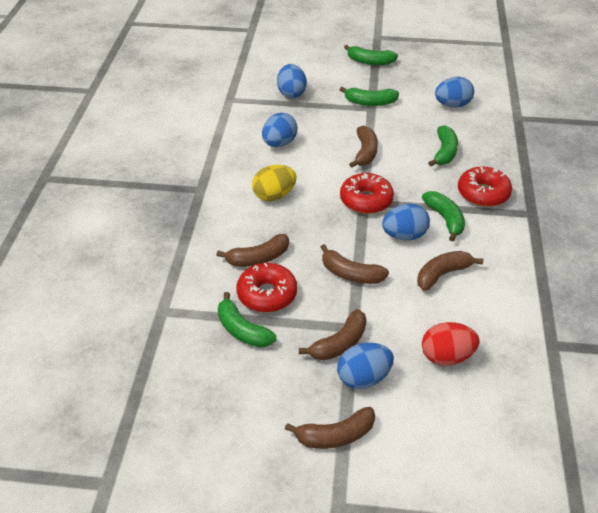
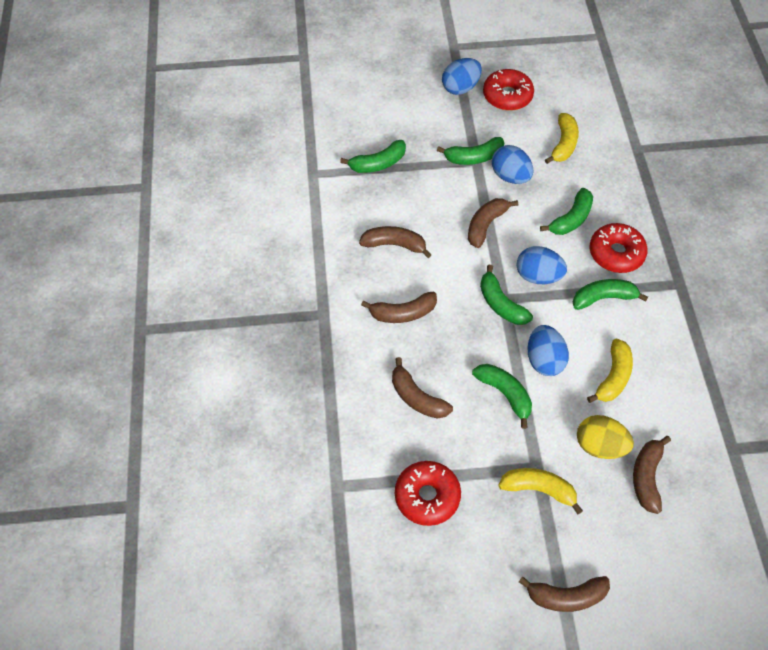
blue egg: 5 -> 4
green banana: 5 -> 6
red egg: 1 -> 0
yellow banana: 0 -> 3

